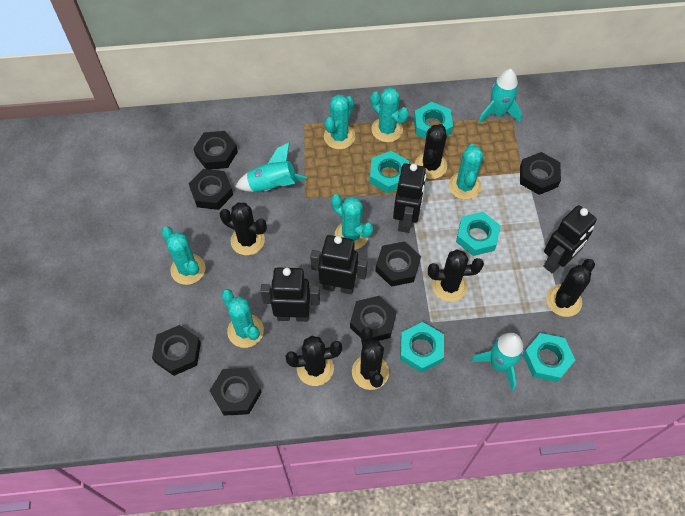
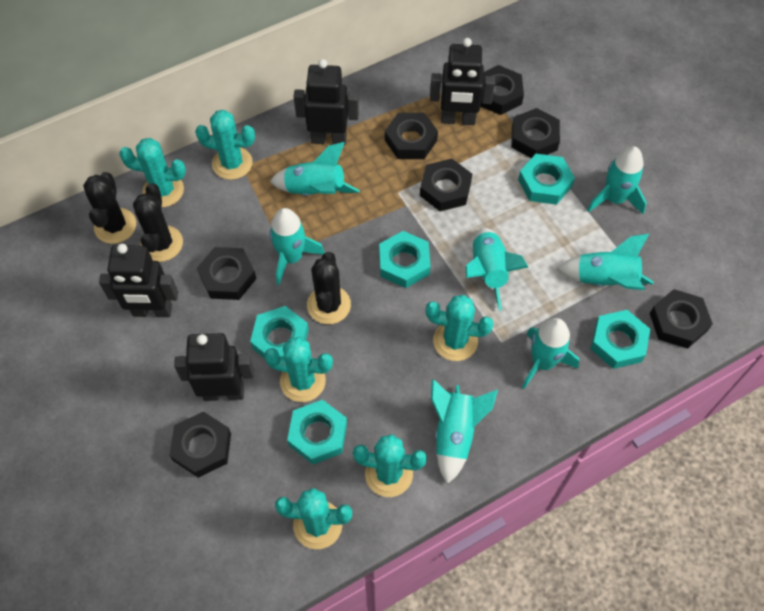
black cactus: 6 -> 3
turquoise rocket: 3 -> 7

